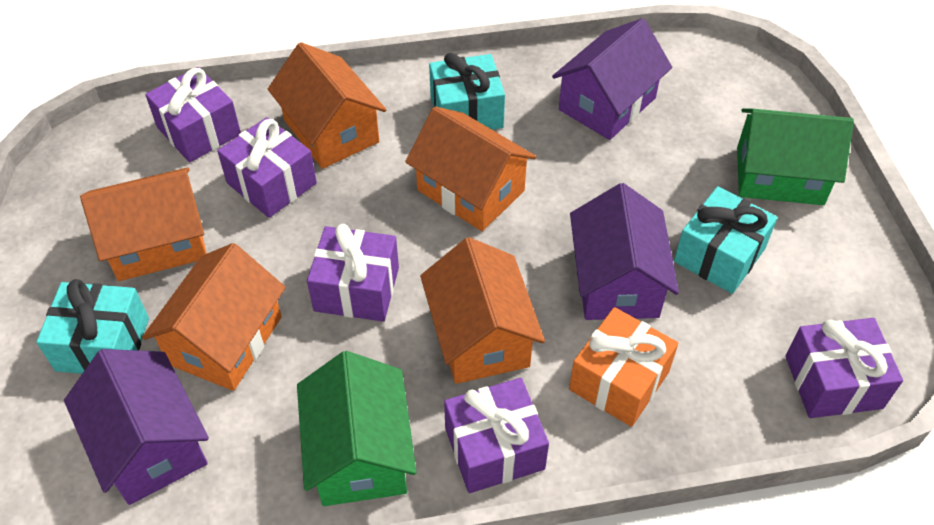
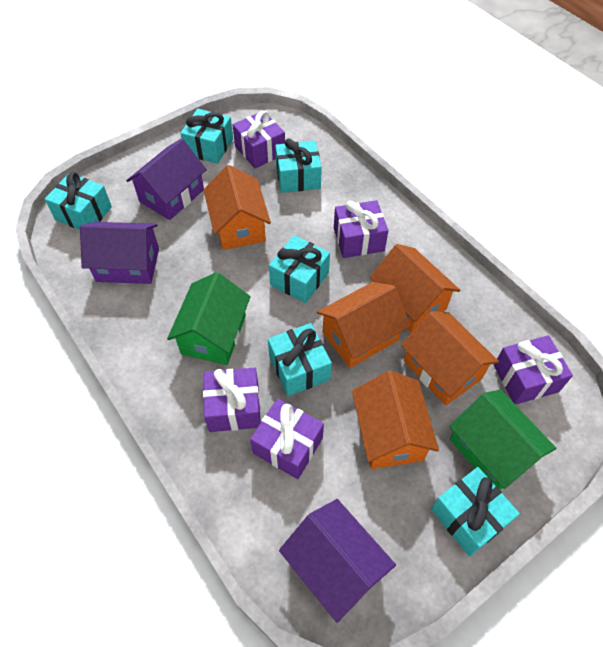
orange gift: 1 -> 0
turquoise gift: 3 -> 6

